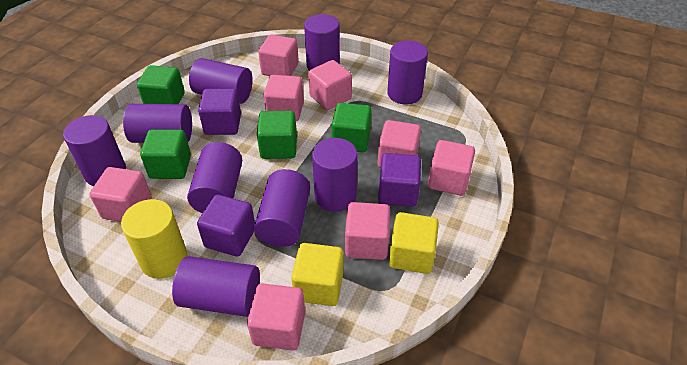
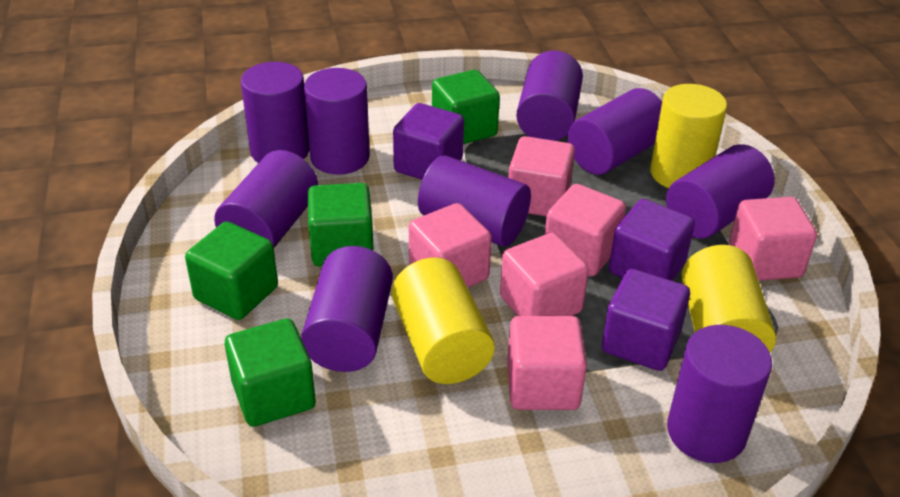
pink cube: 8 -> 6
yellow cube: 2 -> 0
yellow cylinder: 1 -> 3

